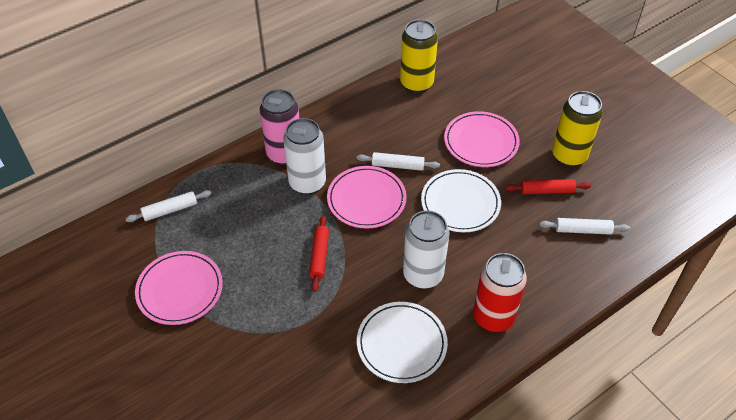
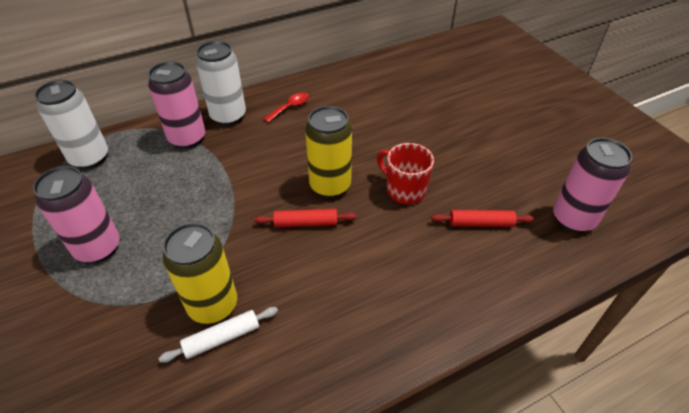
pink can: 1 -> 3
pink plate: 3 -> 0
red can: 1 -> 0
red mug: 0 -> 1
red spoon: 0 -> 1
white plate: 2 -> 0
white rolling pin: 3 -> 1

